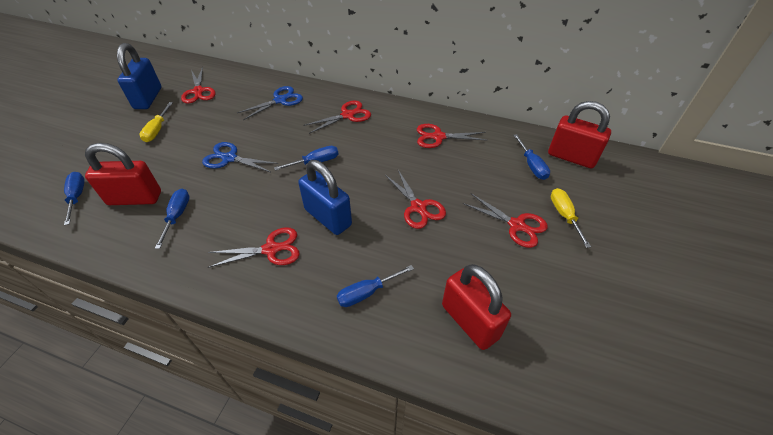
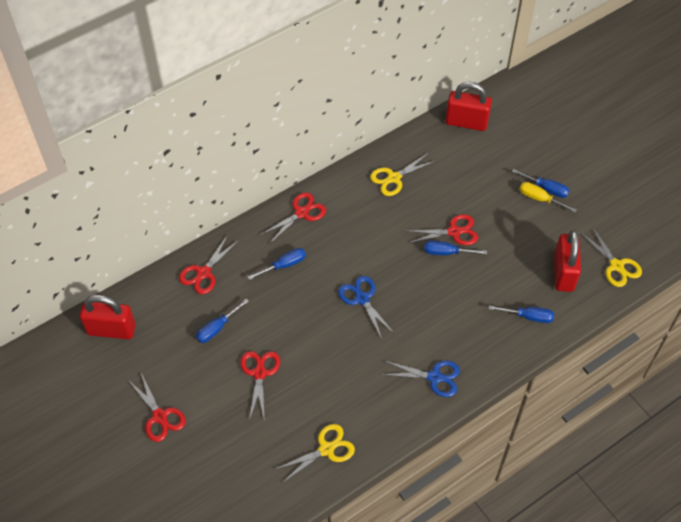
blue padlock: 2 -> 0
red scissors: 6 -> 5
yellow scissors: 0 -> 3
yellow screwdriver: 2 -> 1

